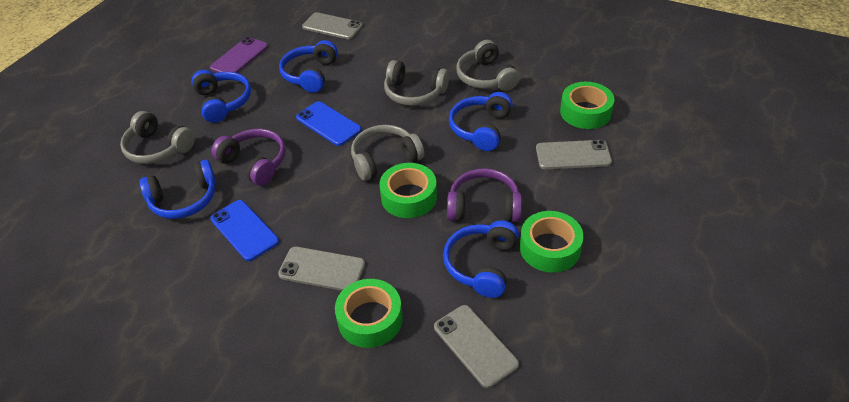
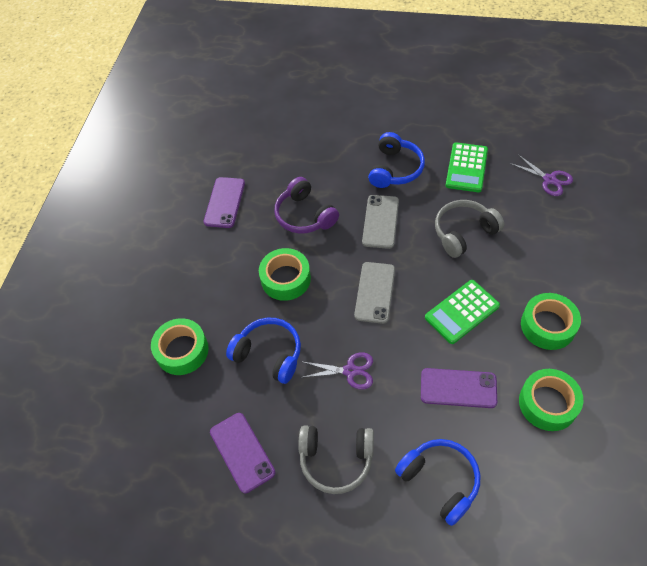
blue headphones: 5 -> 3
blue phone: 2 -> 0
green calculator: 0 -> 2
grey headphones: 4 -> 2
grey phone: 4 -> 2
purple headphones: 2 -> 1
purple phone: 1 -> 3
purple scissors: 0 -> 2

